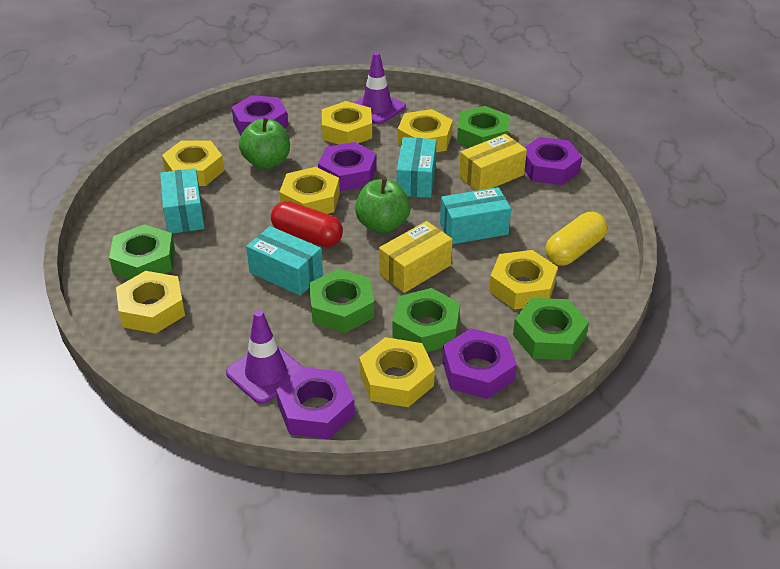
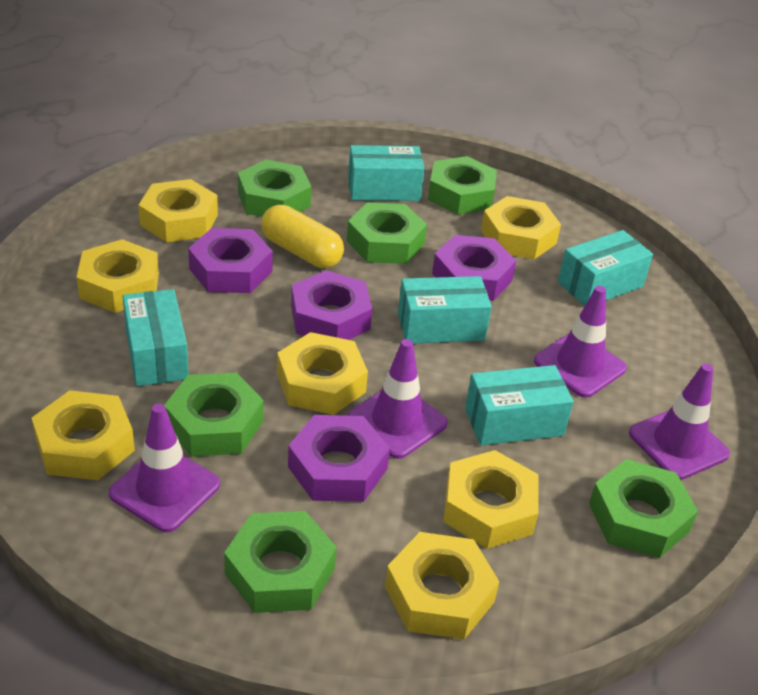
green apple: 2 -> 0
green nut: 5 -> 6
purple nut: 5 -> 4
purple traffic cone: 2 -> 4
red capsule: 1 -> 0
turquoise box: 4 -> 5
yellow box: 2 -> 0

